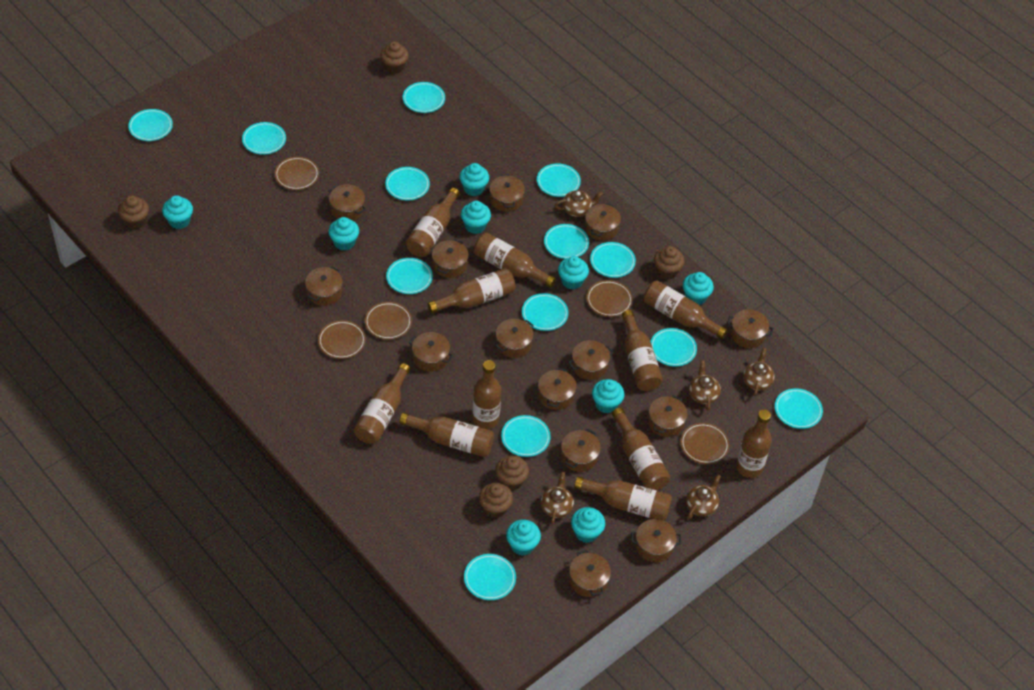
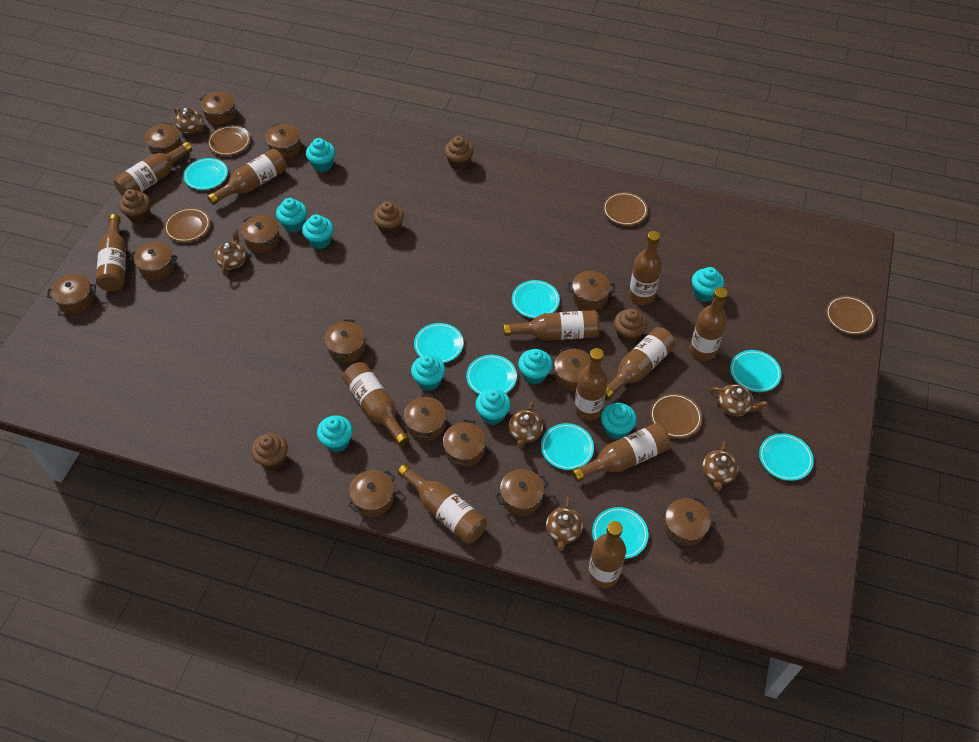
brown bottle: 11 -> 12
brown teapot: 5 -> 6
turquoise plate: 13 -> 8

